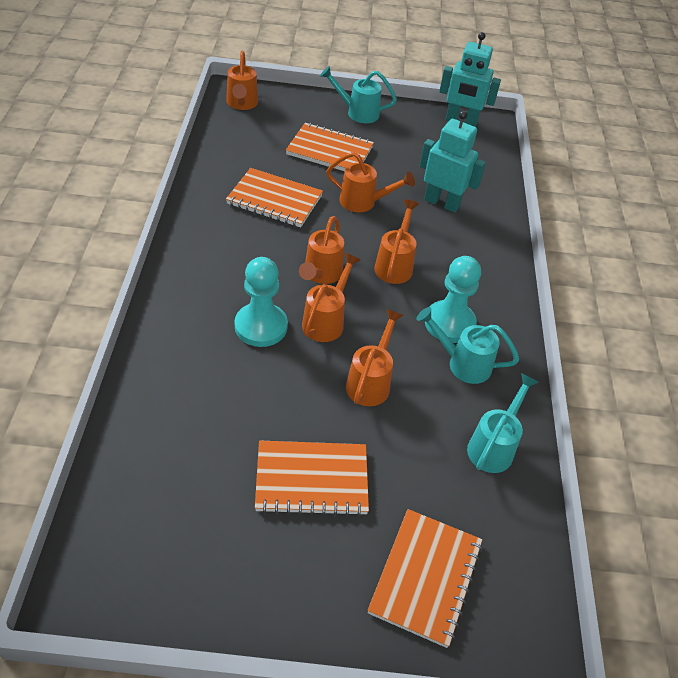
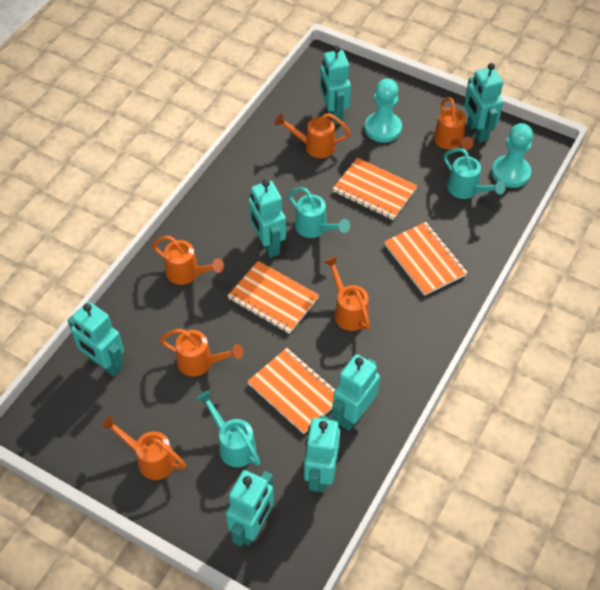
turquoise robot: 2 -> 7

